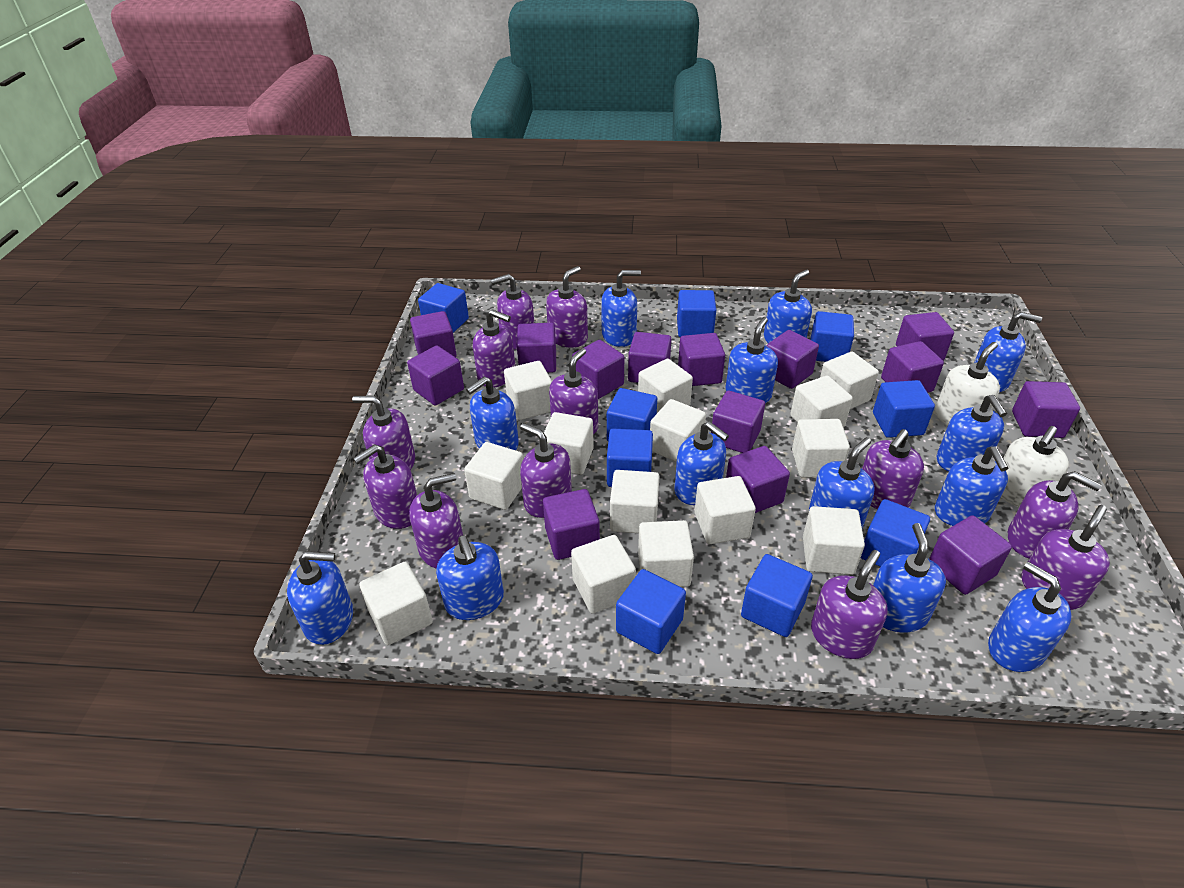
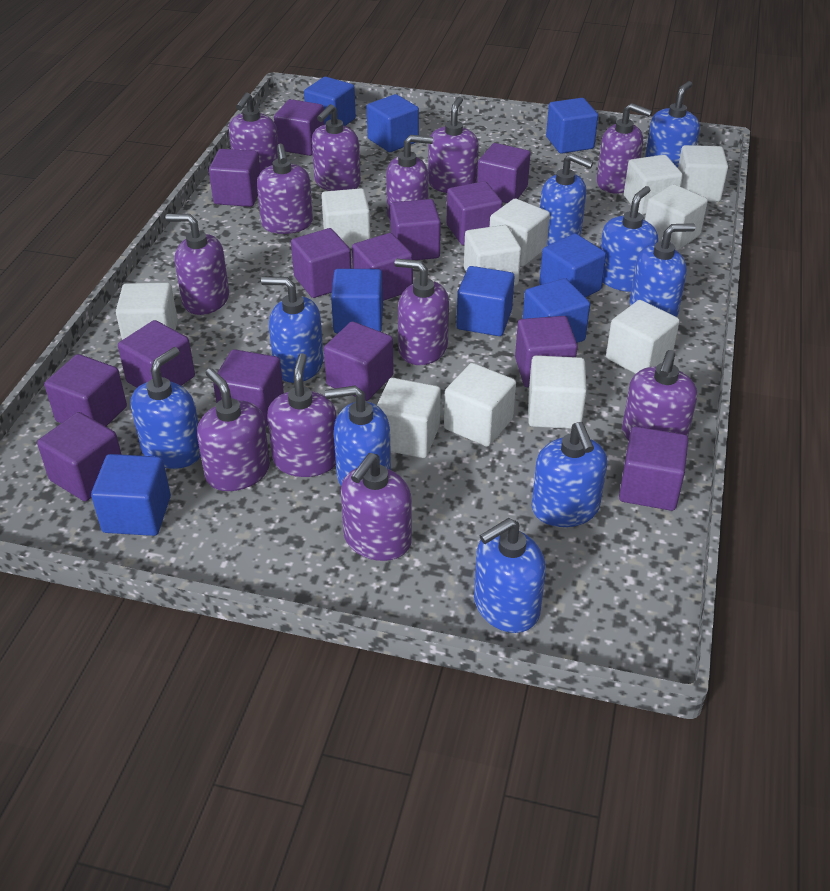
blue cube: 9 -> 8
blue soap dispenser: 13 -> 9
white cube: 14 -> 11
white soap dispenser: 2 -> 0

